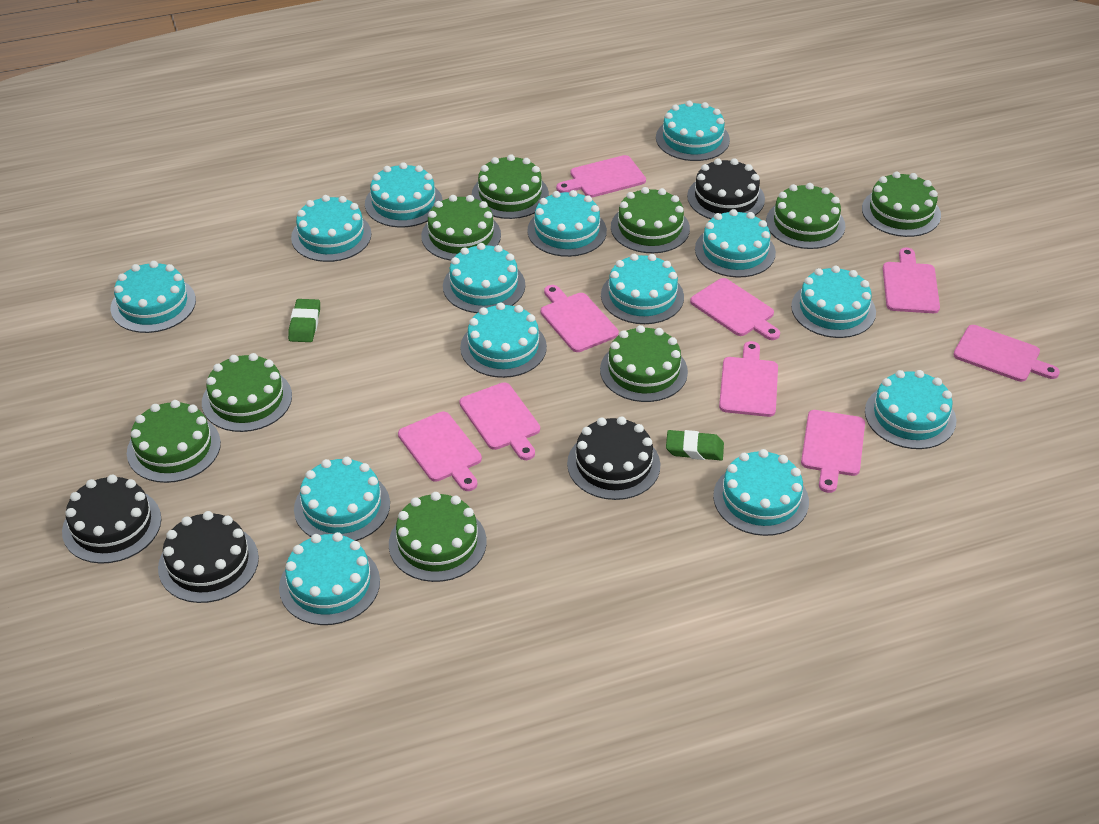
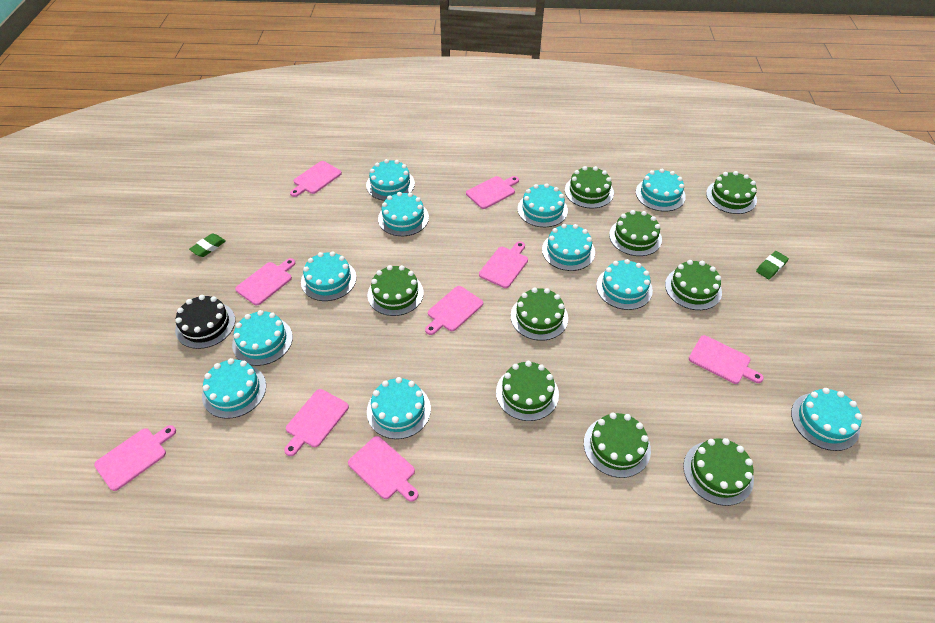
black cake: 4 -> 1
turquoise cake: 14 -> 11

